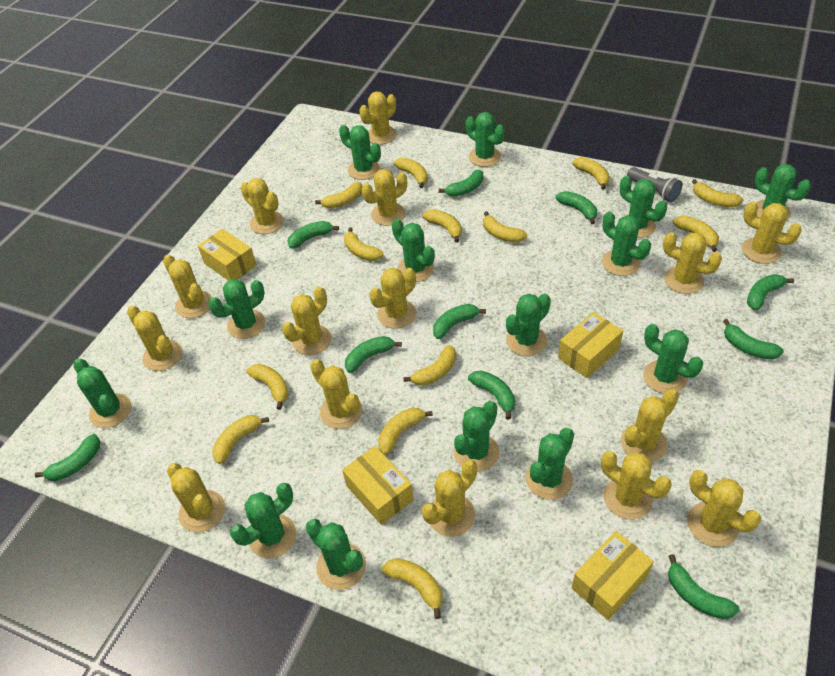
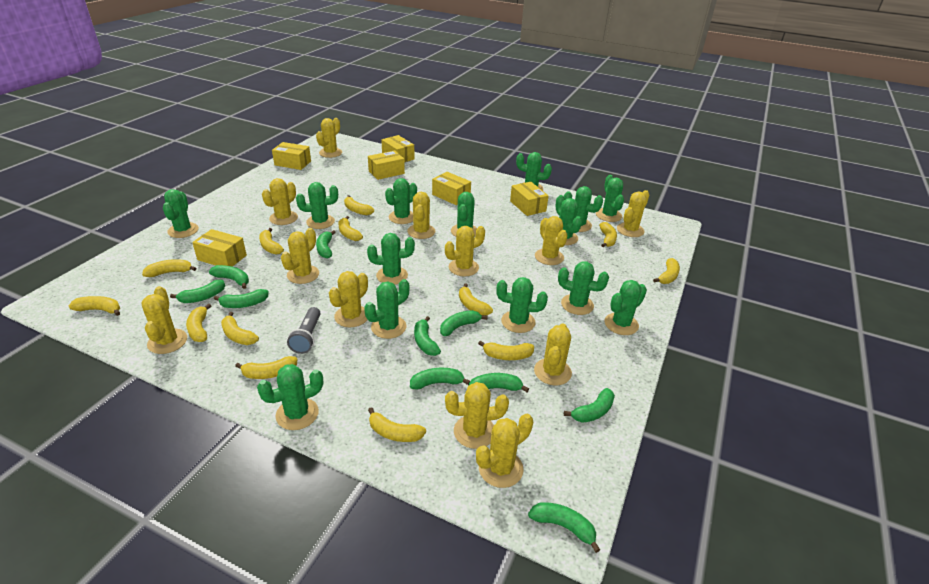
yellow box: 4 -> 6
yellow cactus: 15 -> 12

